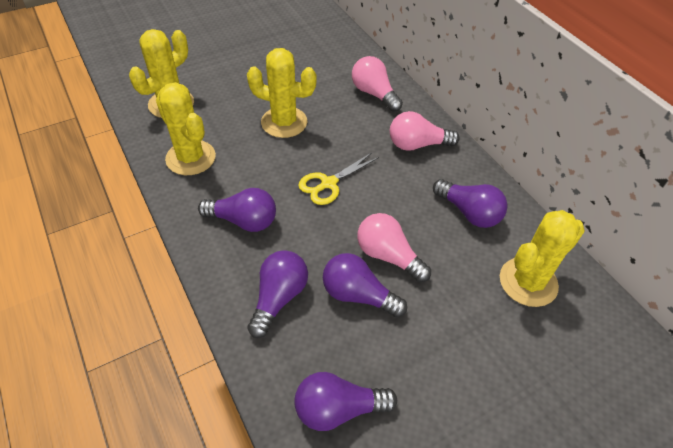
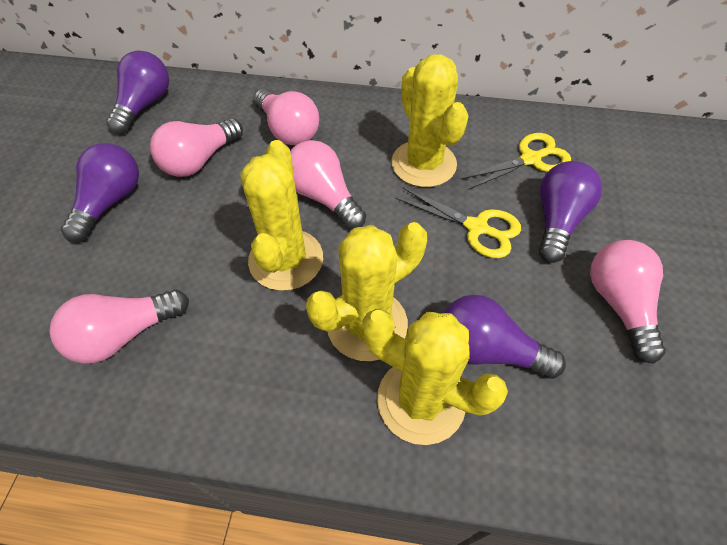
pink light bulb: 3 -> 5
purple light bulb: 5 -> 4
yellow scissors: 1 -> 2

